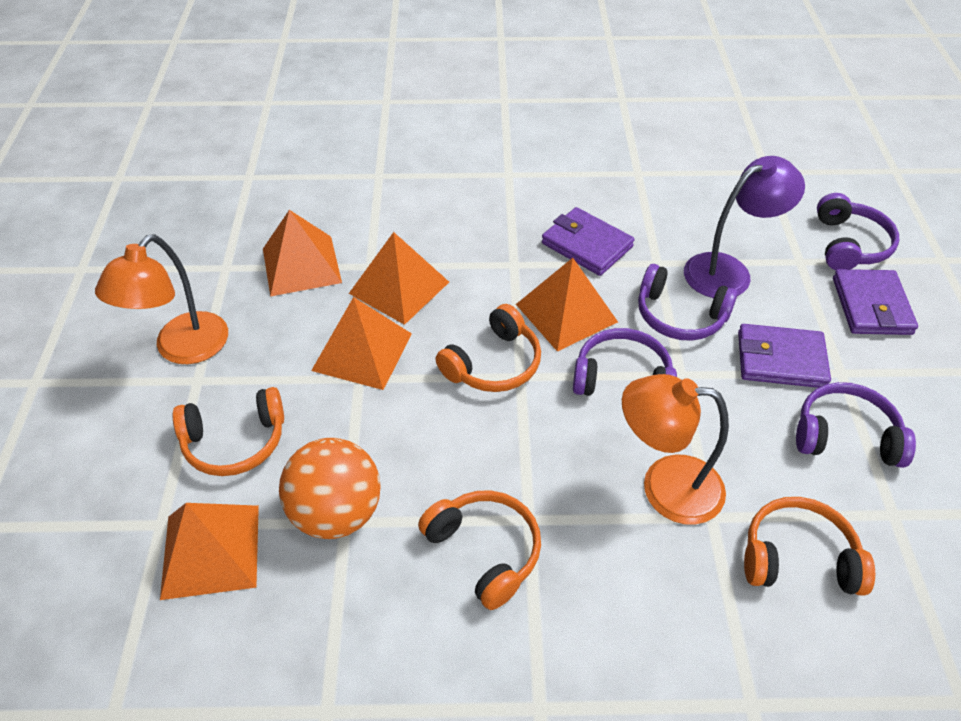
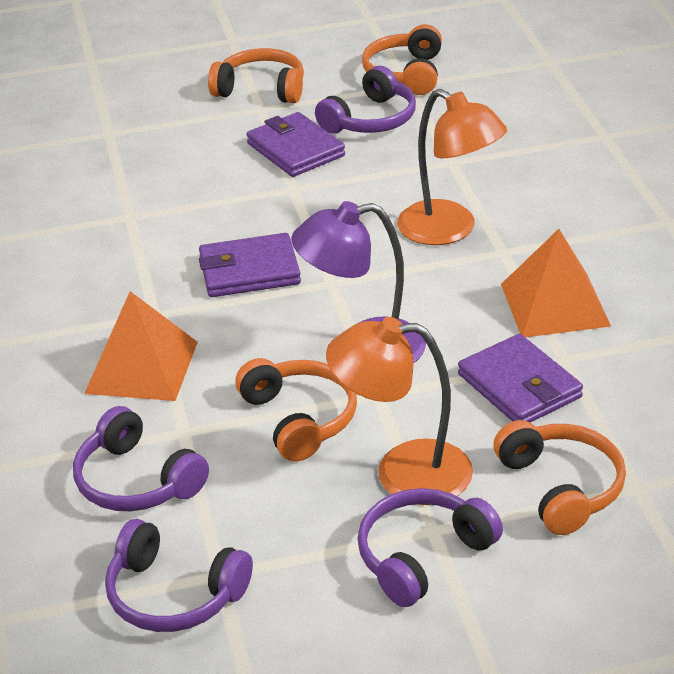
orange ball: 1 -> 0
orange pyramid: 5 -> 2

